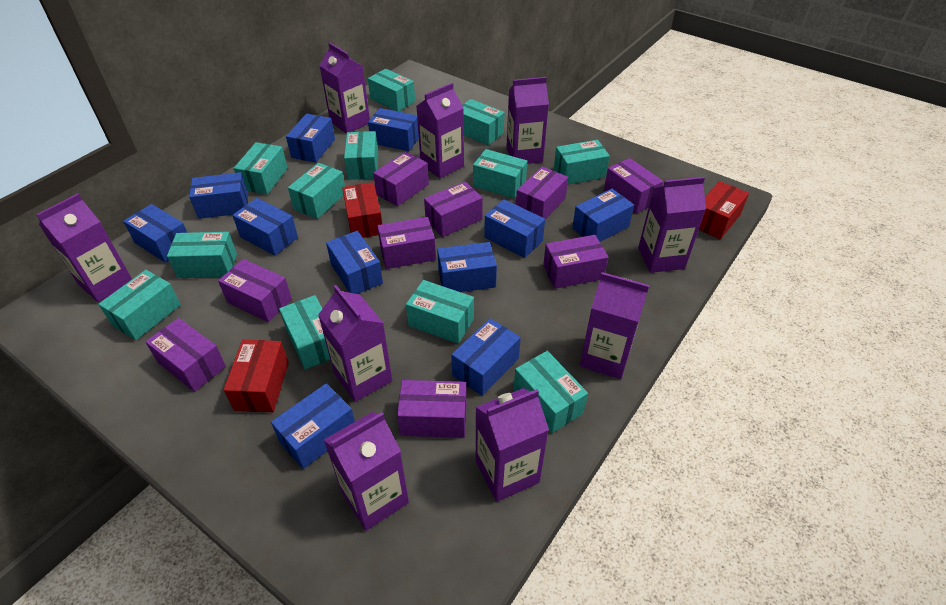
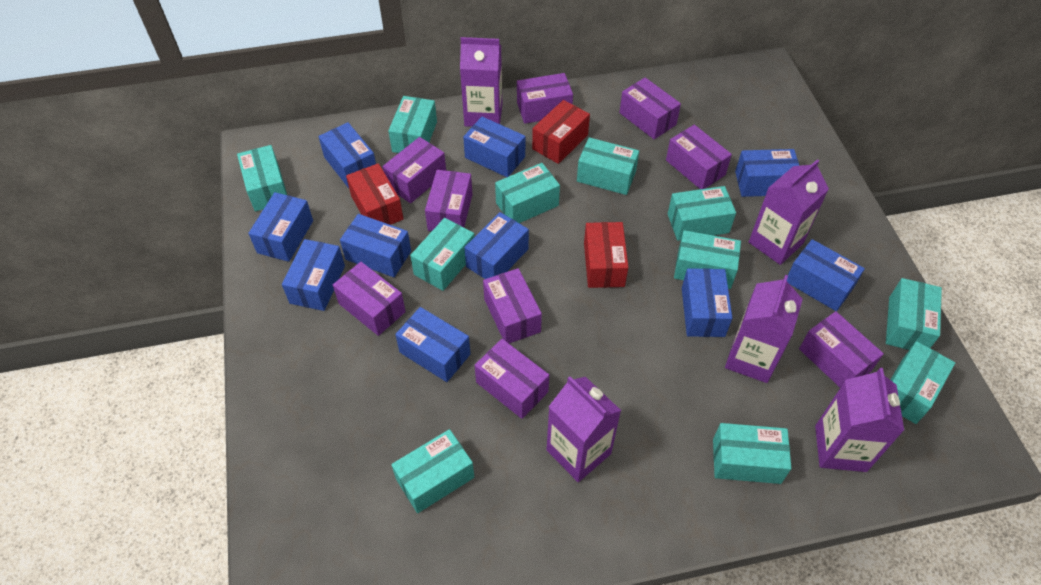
blue box: 11 -> 10
purple carton: 9 -> 5
turquoise box: 12 -> 11

